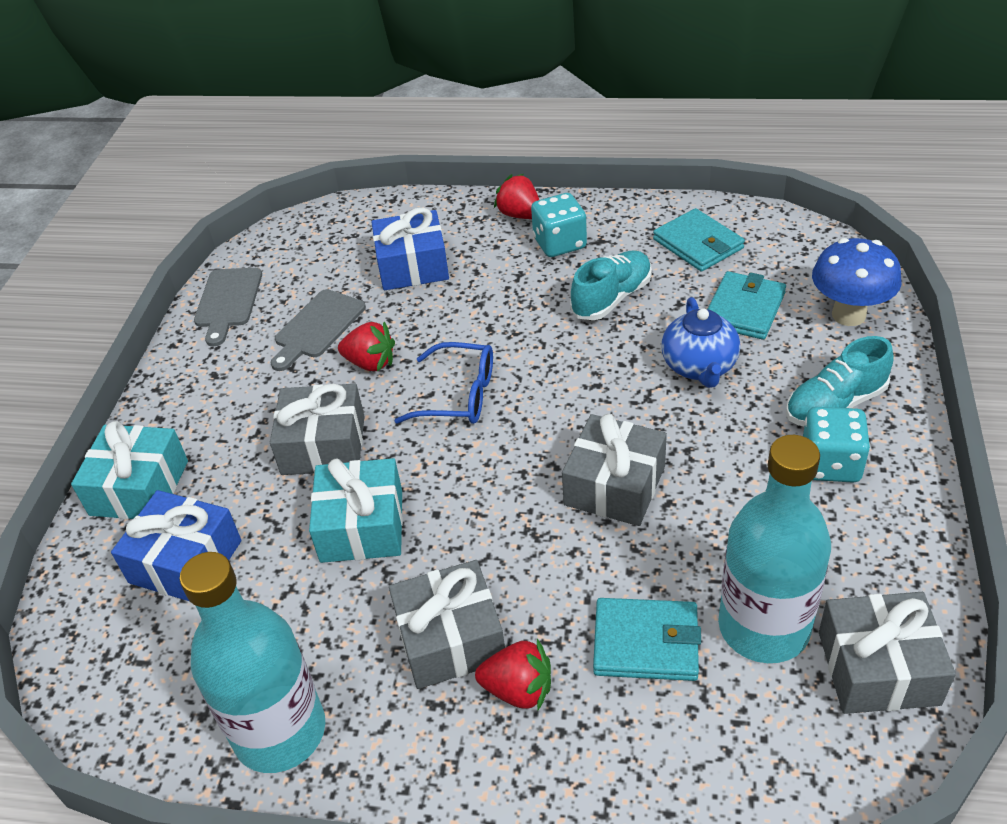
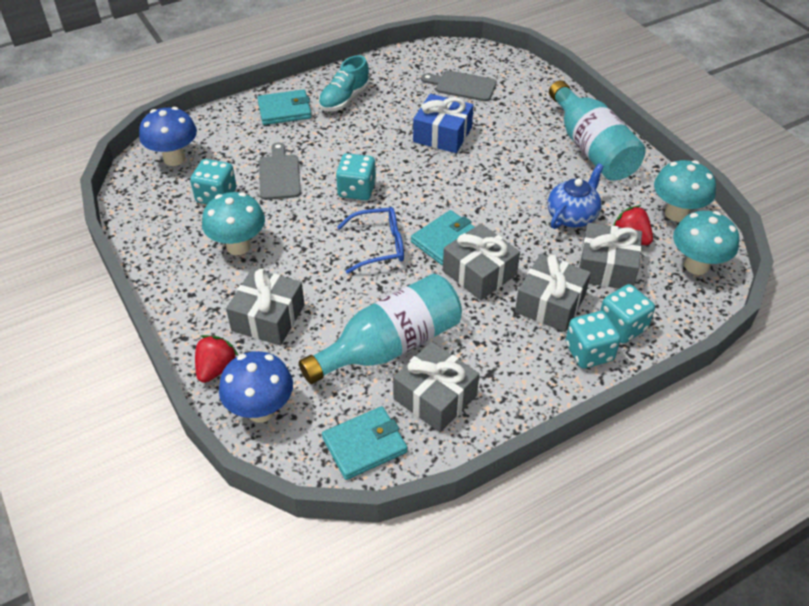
blue gift: 2 -> 1
blue mushroom: 1 -> 2
grey gift: 4 -> 5
red strawberry: 3 -> 2
turquoise dice: 2 -> 4
turquoise gift: 2 -> 0
turquoise mushroom: 0 -> 3
turquoise shoe: 2 -> 1

